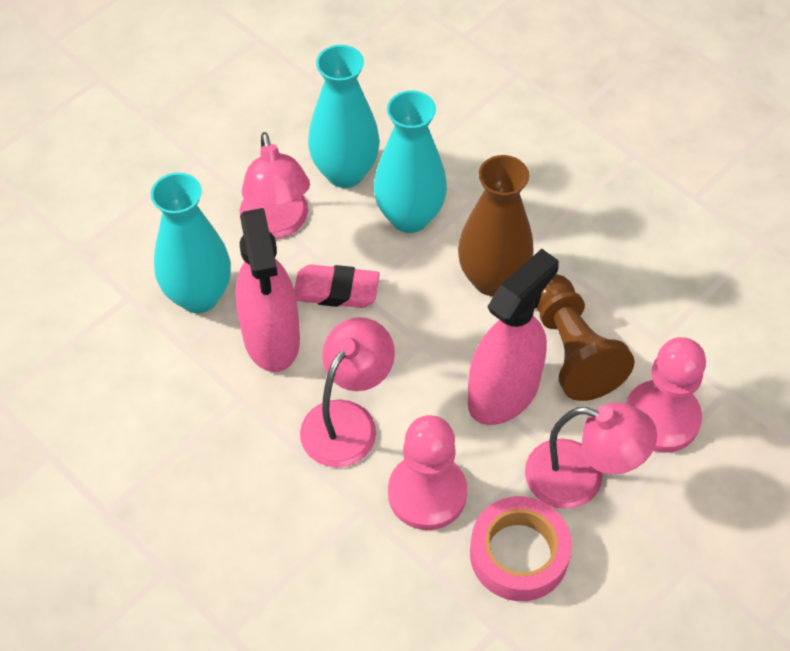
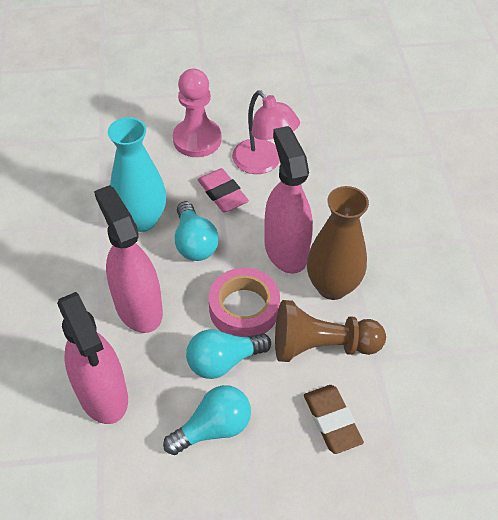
brown eraser: 0 -> 1
pink lamp: 3 -> 1
pink pawn: 2 -> 1
pink spray bottle: 2 -> 3
turquoise light bulb: 0 -> 3
turquoise vase: 3 -> 1

